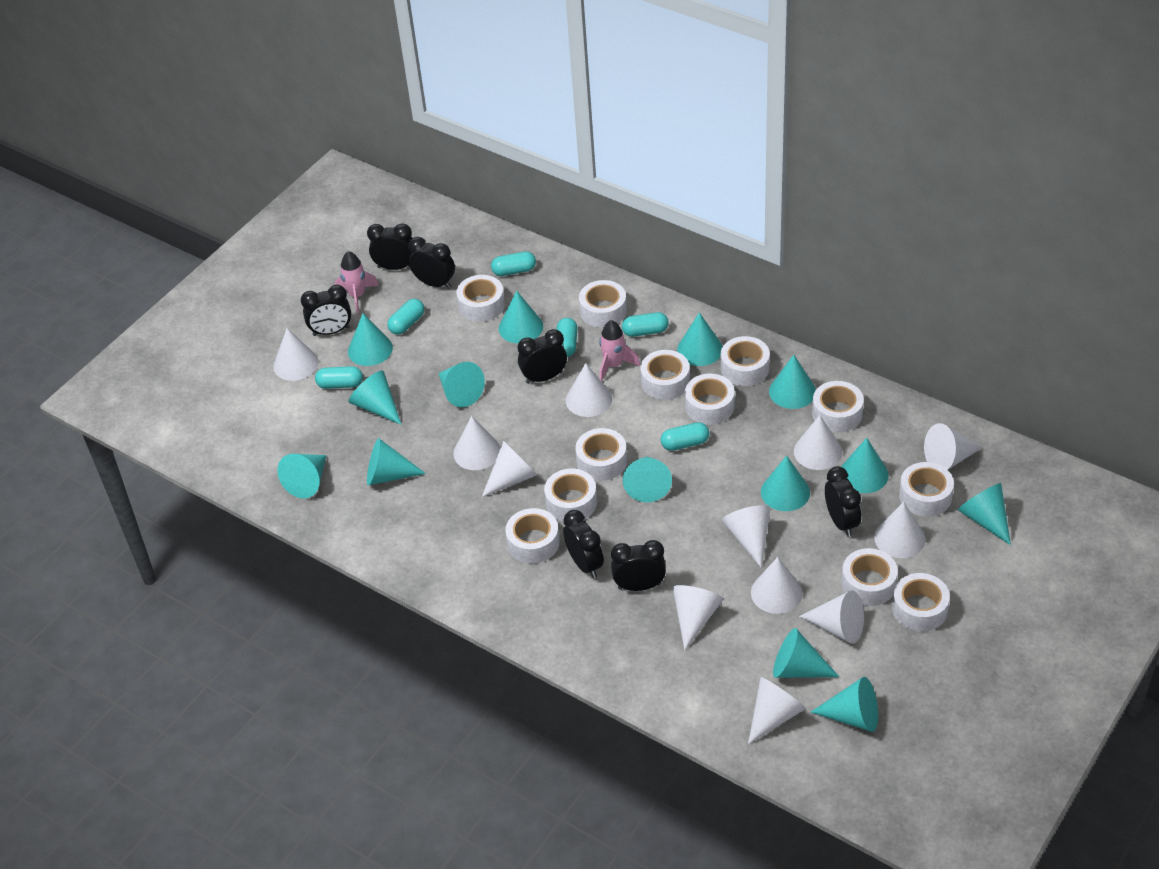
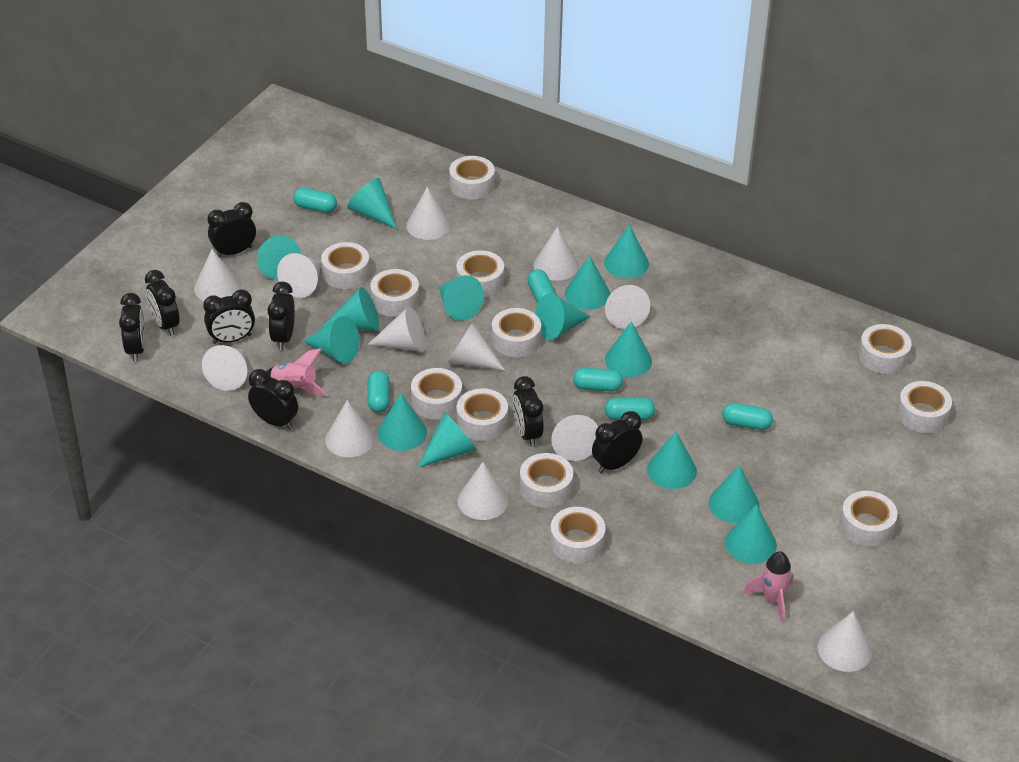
black clock: 7 -> 8

